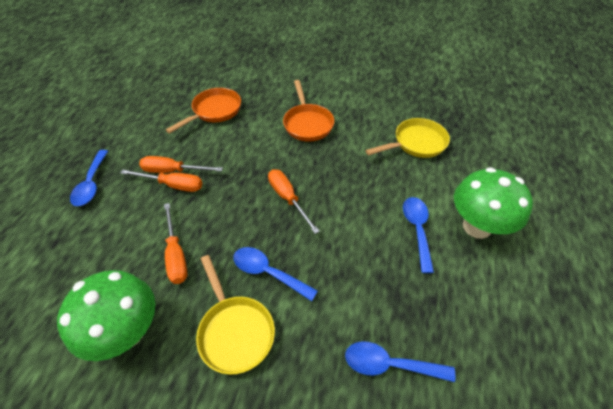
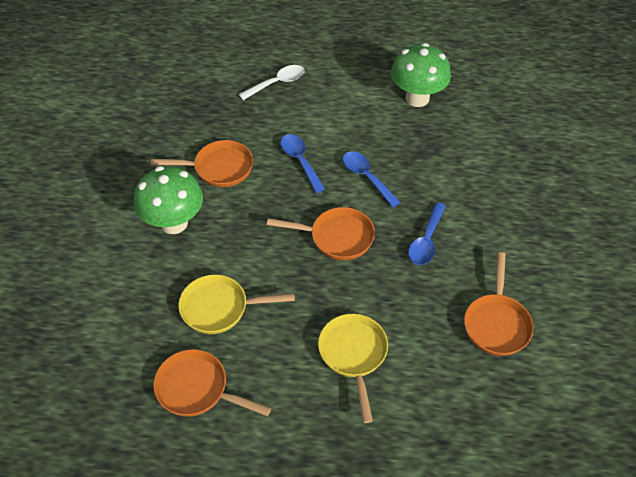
blue spoon: 4 -> 3
orange pan: 2 -> 4
orange screwdriver: 4 -> 0
white spoon: 0 -> 1

